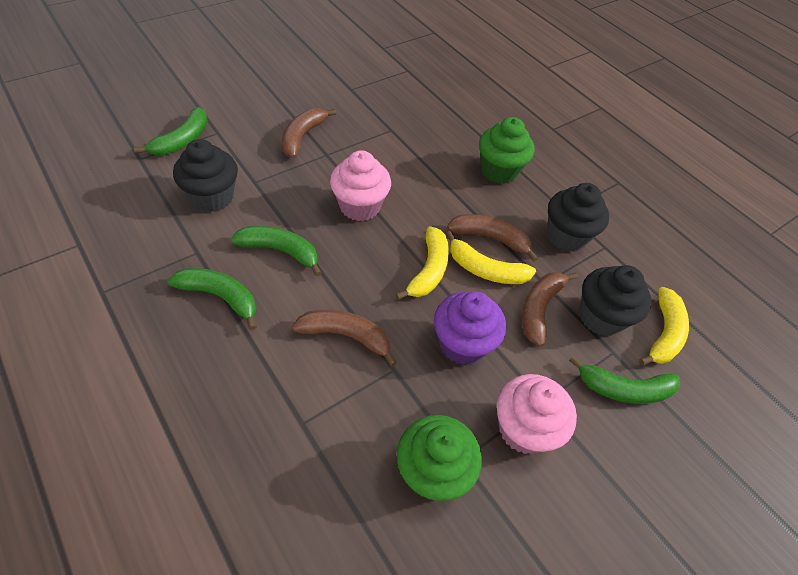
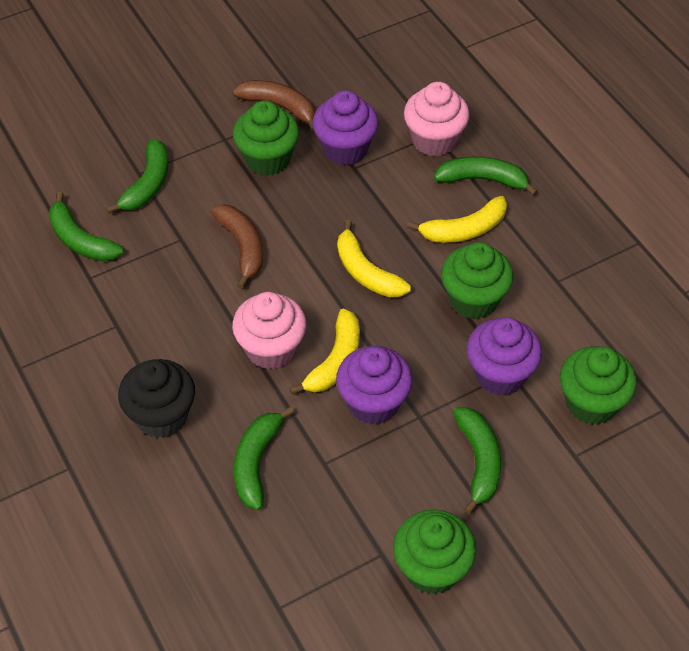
black cupcake: 3 -> 1
brown banana: 4 -> 2
green banana: 4 -> 5
green cupcake: 2 -> 4
purple cupcake: 1 -> 3

